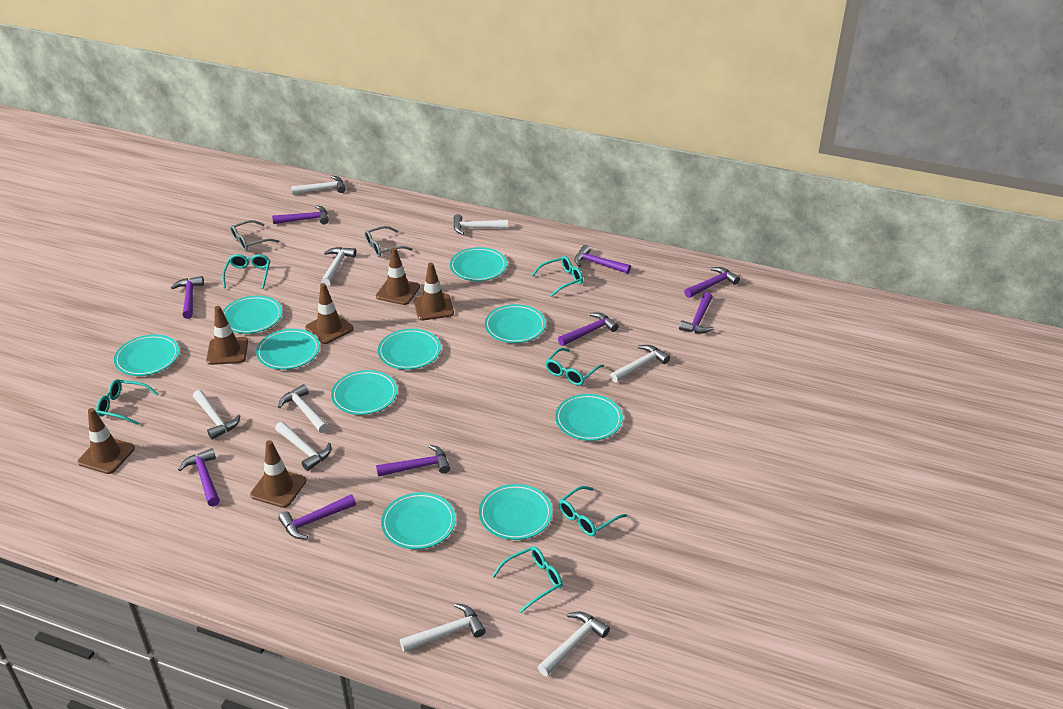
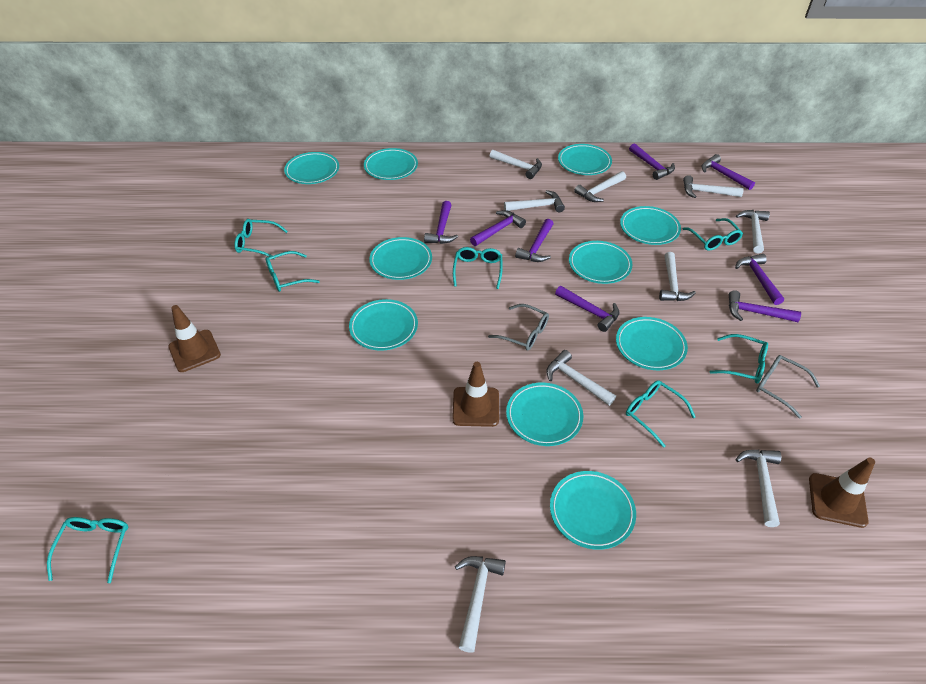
brown traffic cone: 6 -> 3
purple hammer: 9 -> 8
turquoise glasses: 6 -> 7

